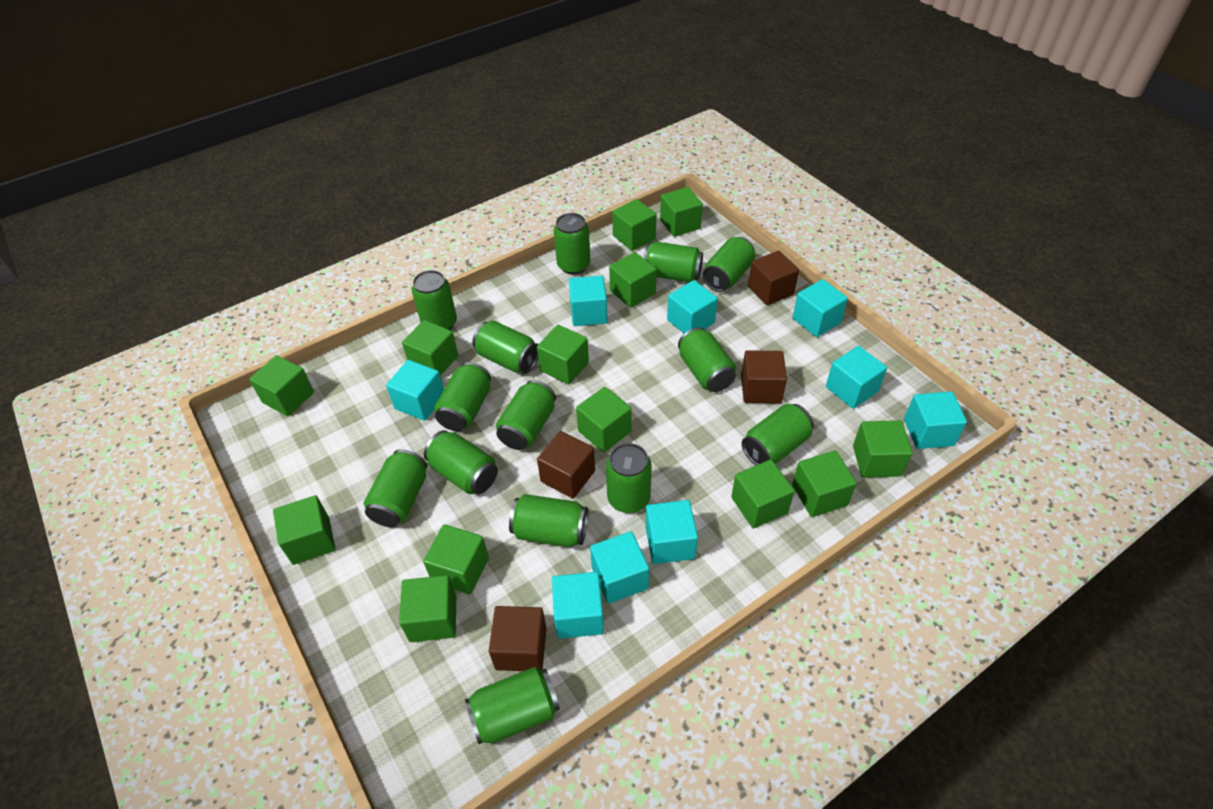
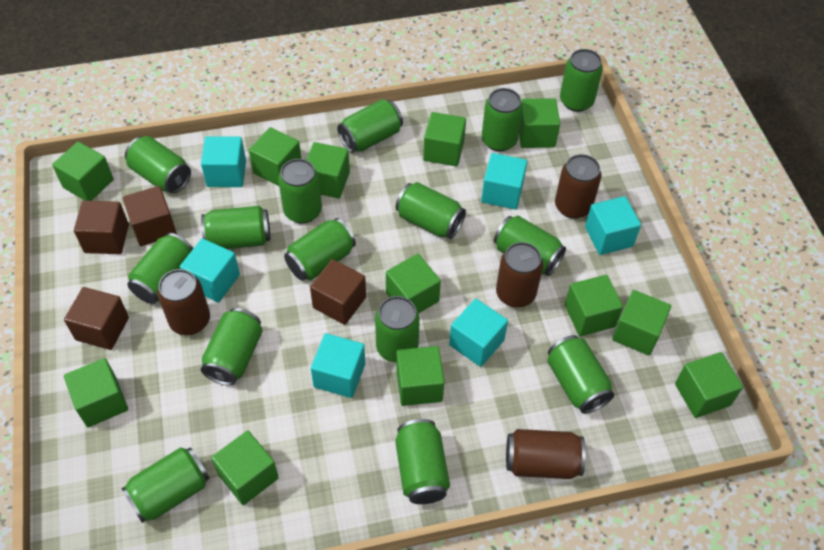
brown can: 0 -> 4
green can: 14 -> 15
green cube: 13 -> 12
turquoise cube: 9 -> 6

